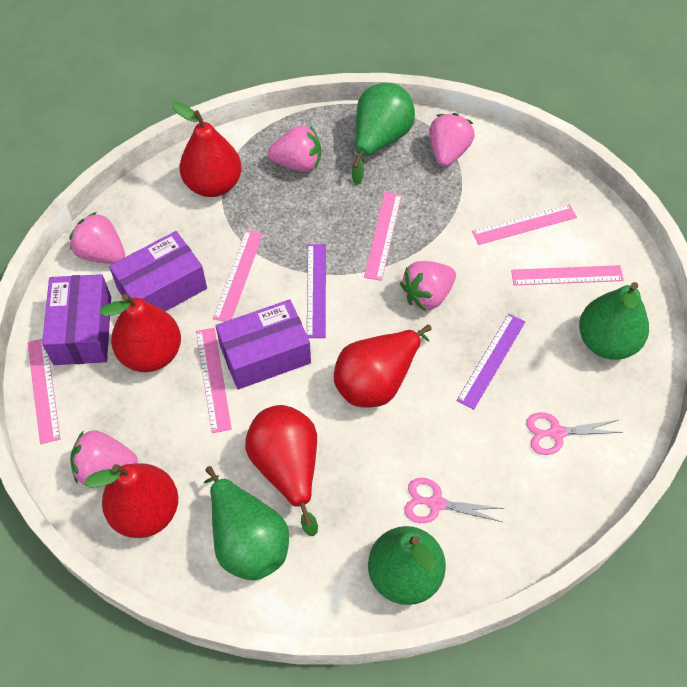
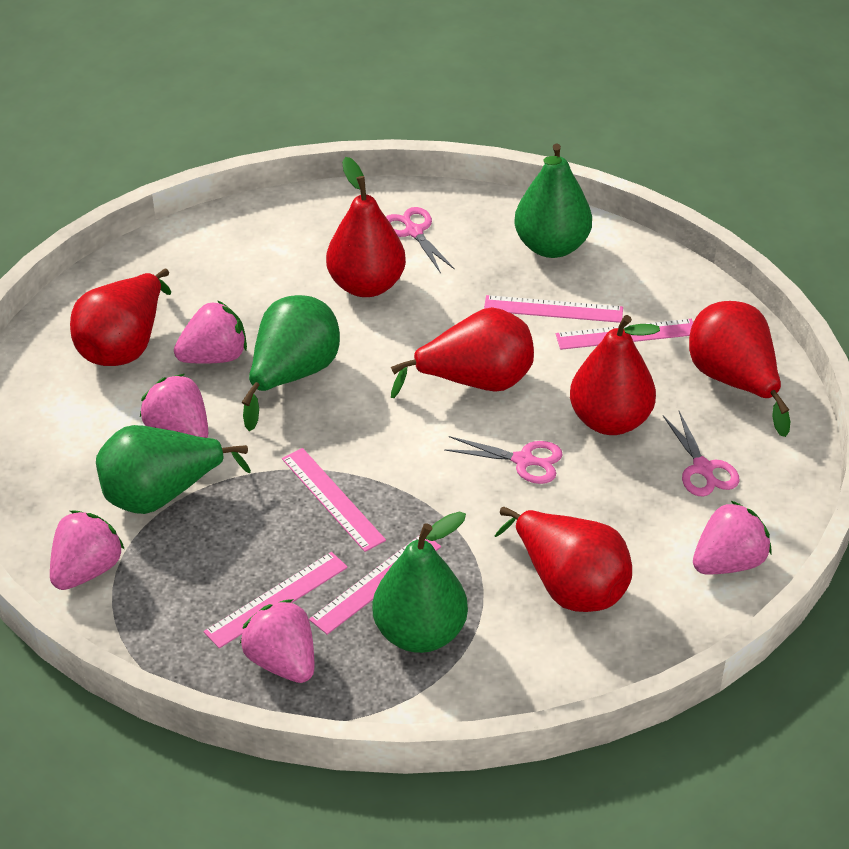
pink ruler: 6 -> 5
pink scissors: 2 -> 3
purple box: 3 -> 0
purple ruler: 2 -> 0
red pear: 5 -> 6

